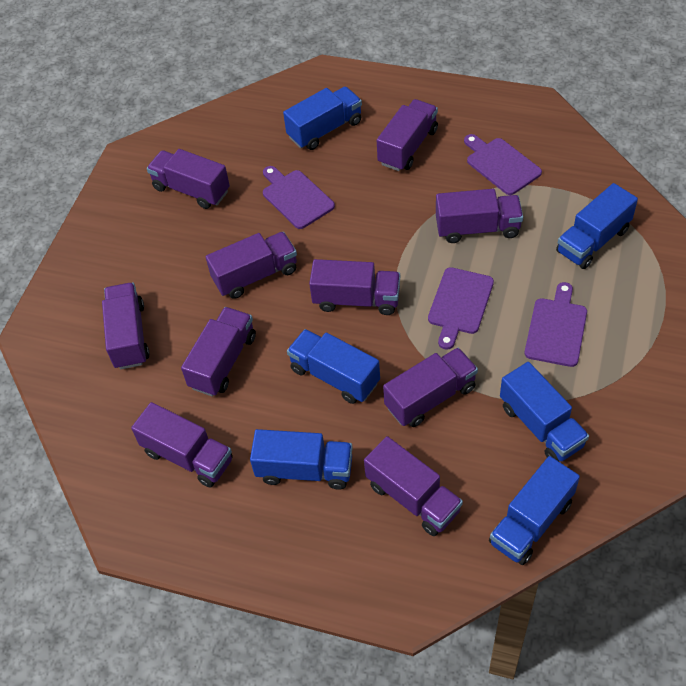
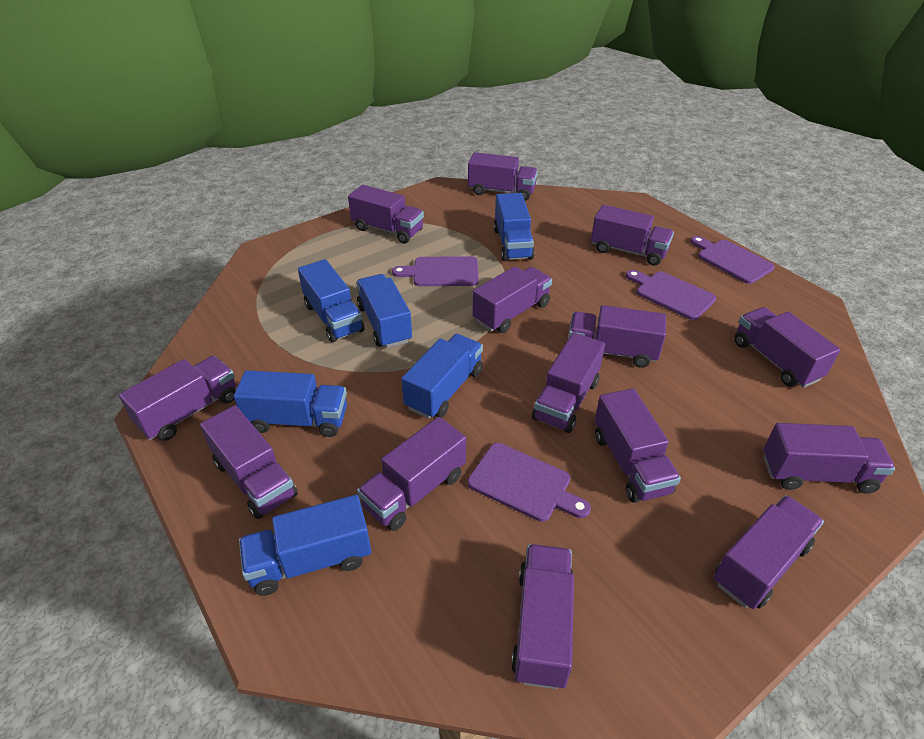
purple truck: 10 -> 14

